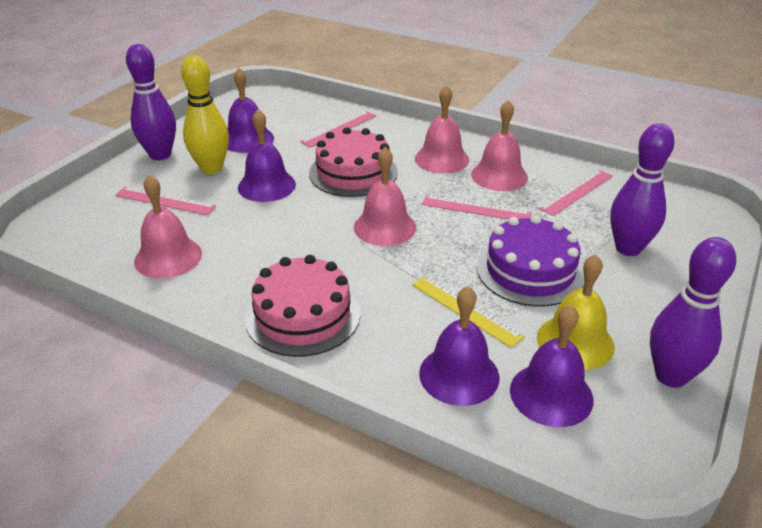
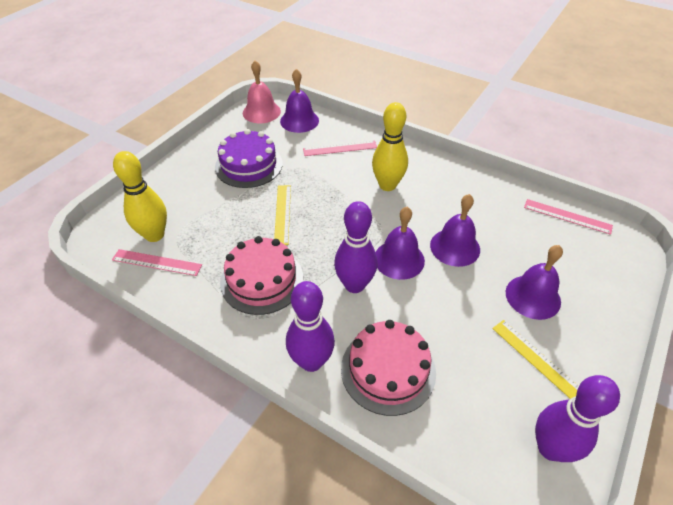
pink bell: 4 -> 1
pink ruler: 4 -> 3
yellow bell: 1 -> 0
yellow bowling pin: 1 -> 2
yellow ruler: 1 -> 2

